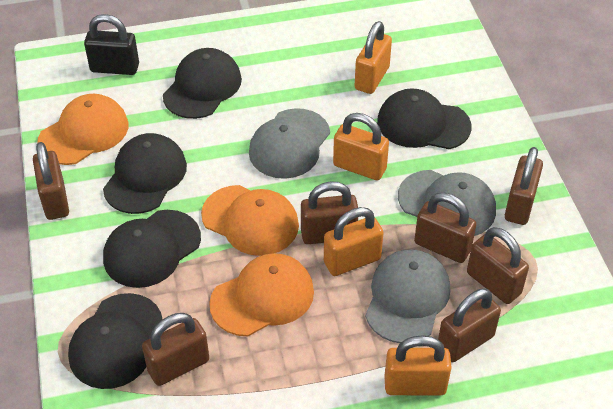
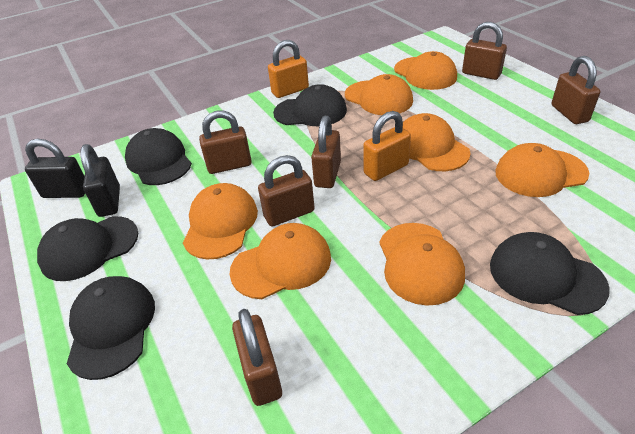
black padlock: 1 -> 2
brown padlock: 7 -> 6
grey cap: 3 -> 0
orange cap: 3 -> 7
orange padlock: 4 -> 2

